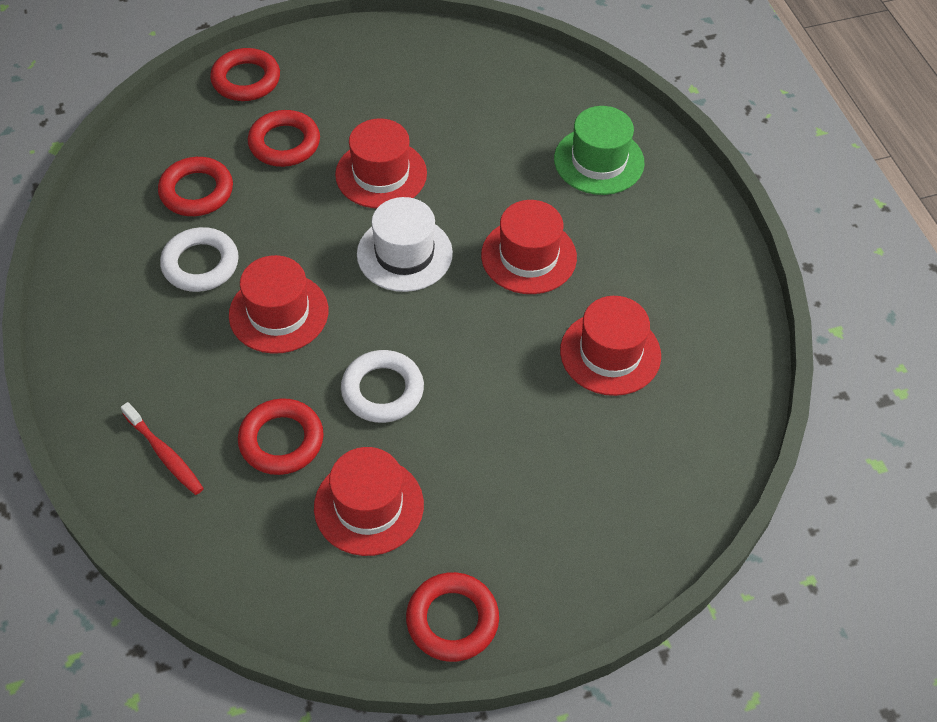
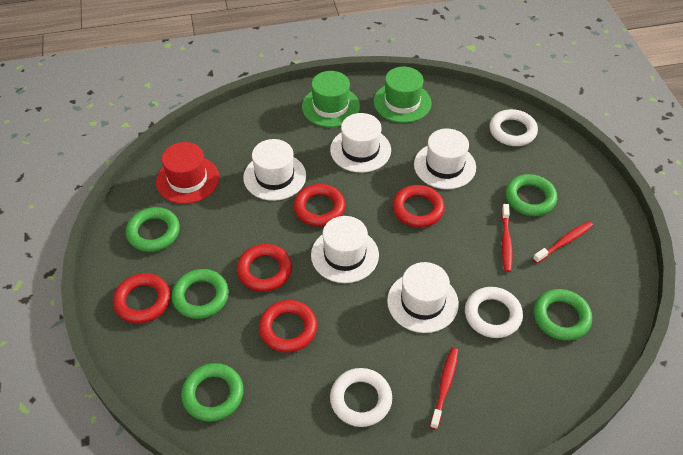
green hat: 1 -> 2
green ring: 0 -> 5
red hat: 5 -> 1
red toothbrush: 1 -> 3
white hat: 1 -> 5
white ring: 2 -> 3

